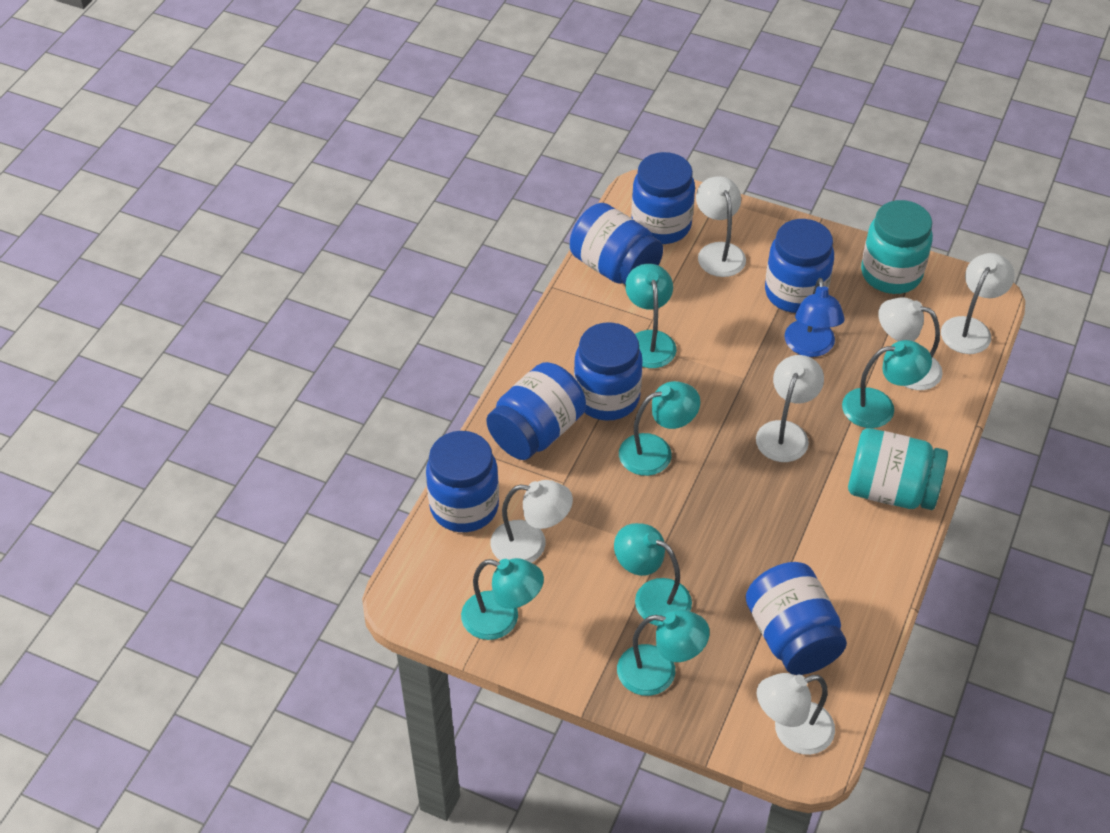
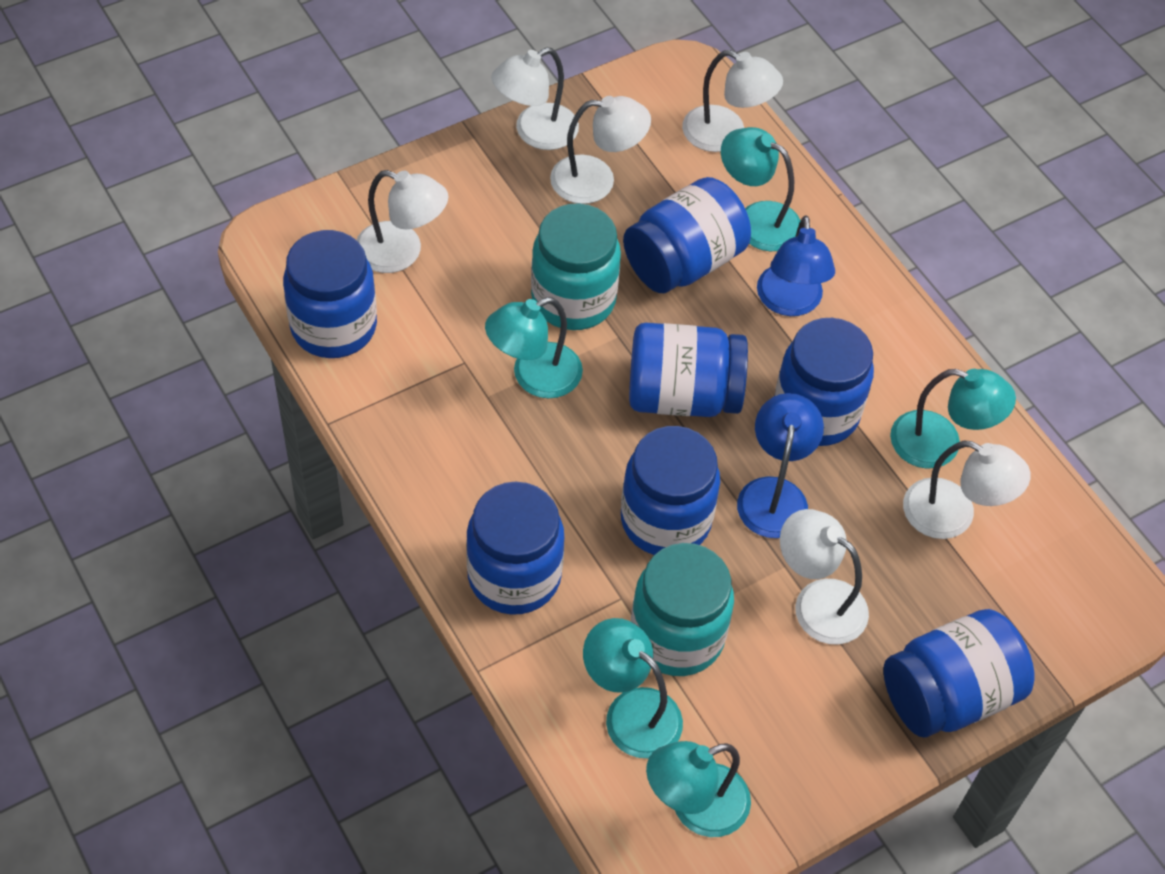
blue lamp: 1 -> 2
turquoise lamp: 6 -> 5

